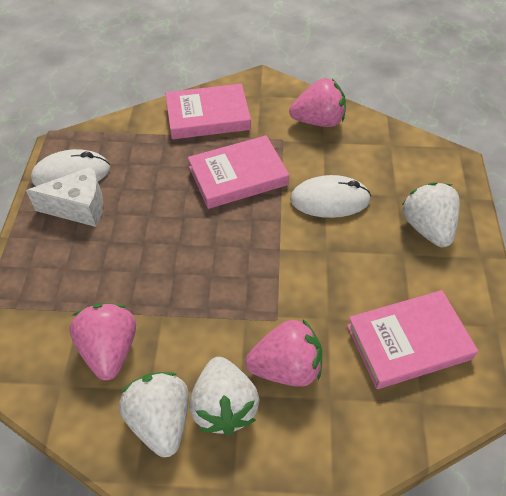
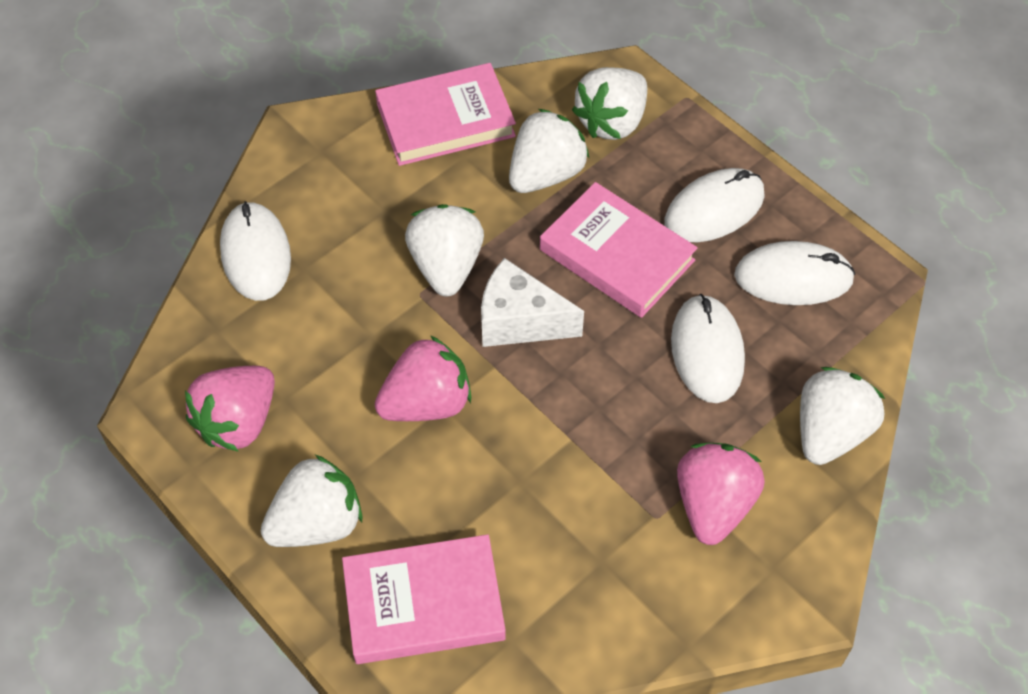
white mouse: 2 -> 4
white strawberry: 3 -> 5

